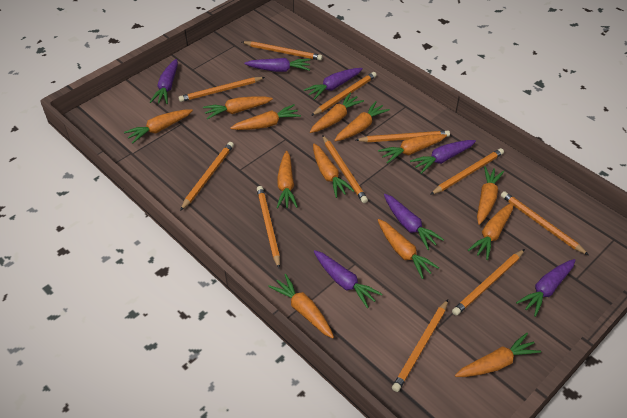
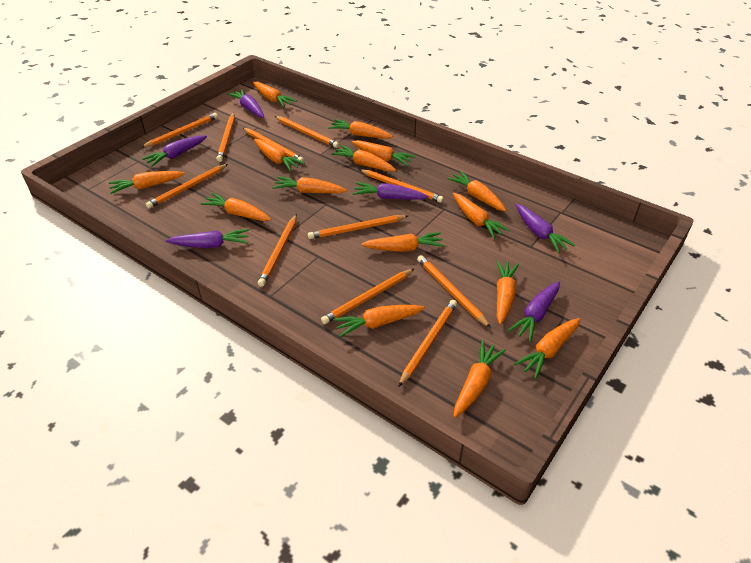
orange carrot: 13 -> 15
purple carrot: 7 -> 6

